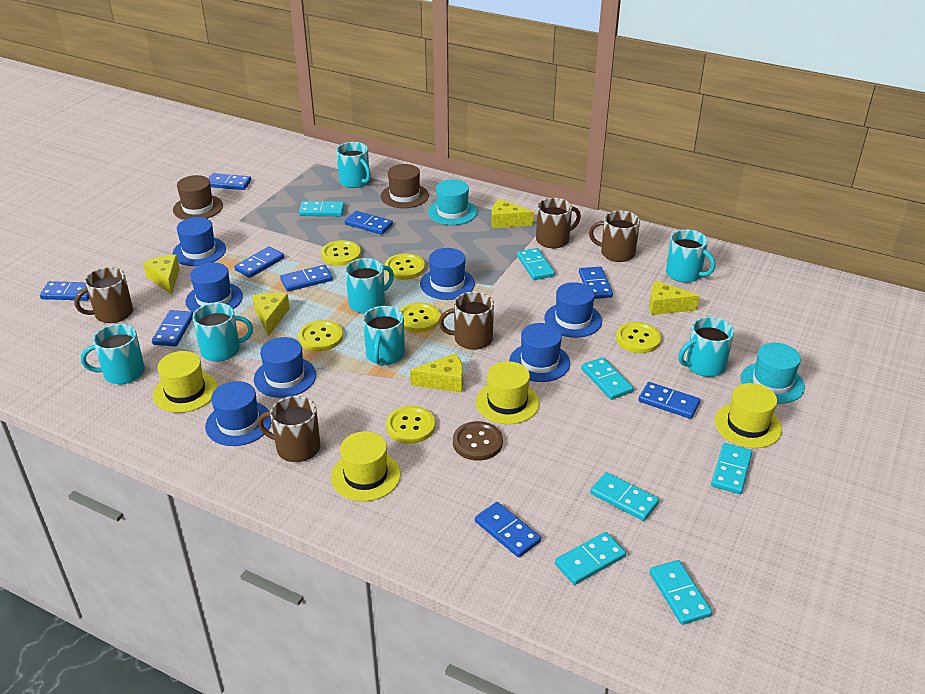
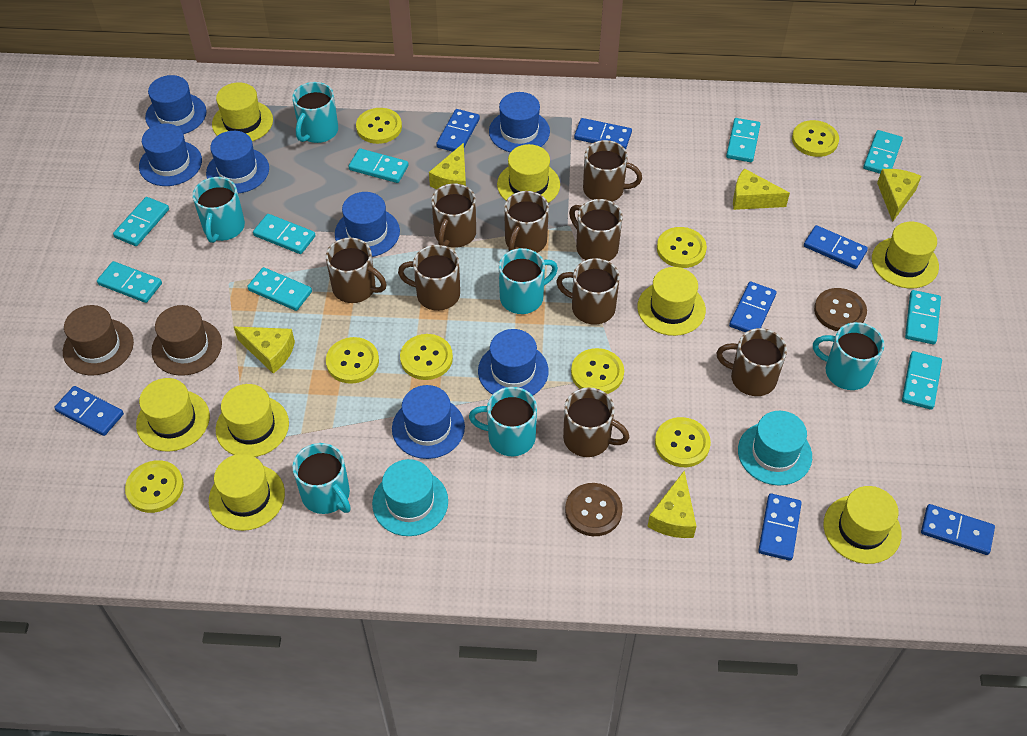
blue domino: 9 -> 7
brown button: 1 -> 2
brown mug: 5 -> 9
turquoise domino: 7 -> 9
turquoise mug: 7 -> 6
yellow button: 6 -> 8
yellow hat: 4 -> 8

